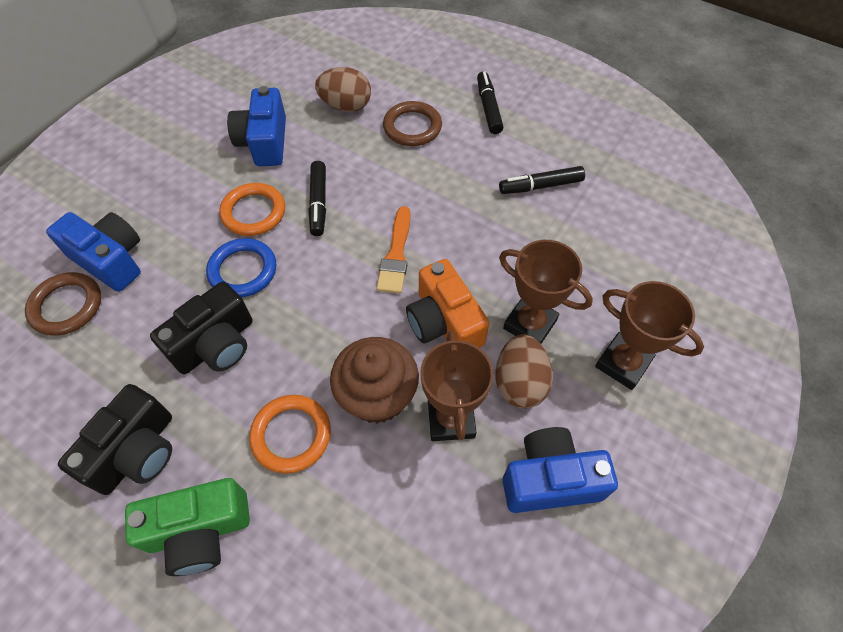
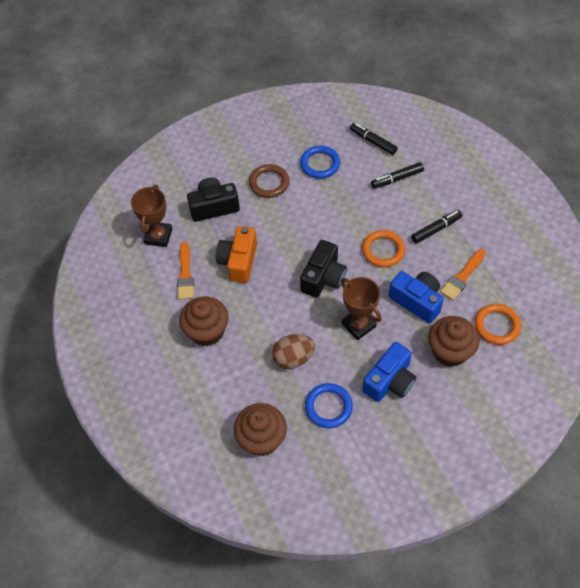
blue camera: 3 -> 2
blue ring: 1 -> 2
brown cupcake: 1 -> 3
brown egg: 2 -> 1
brown ring: 2 -> 1
brown trophy: 3 -> 2
green camera: 1 -> 0
orange brush: 1 -> 2

